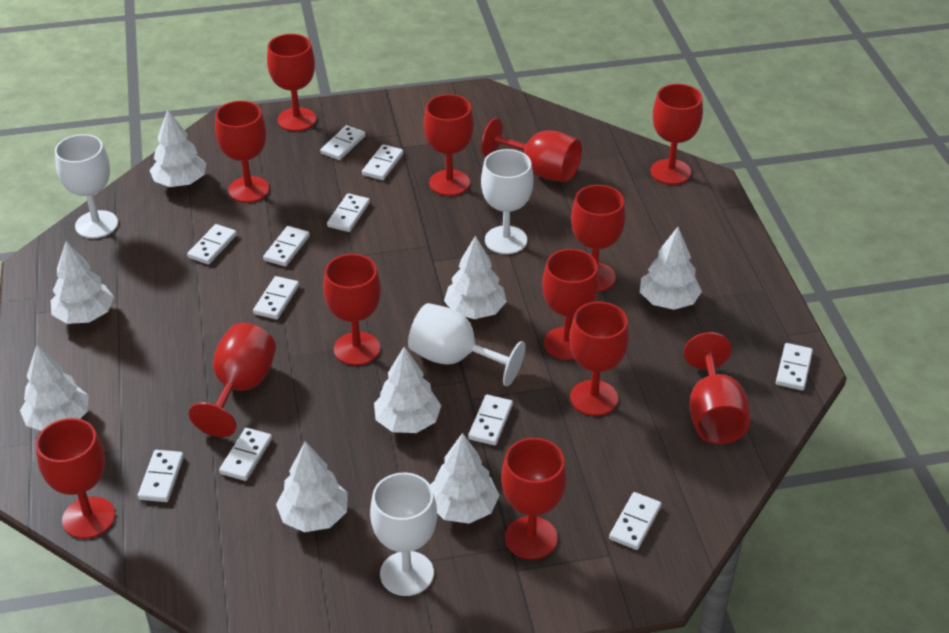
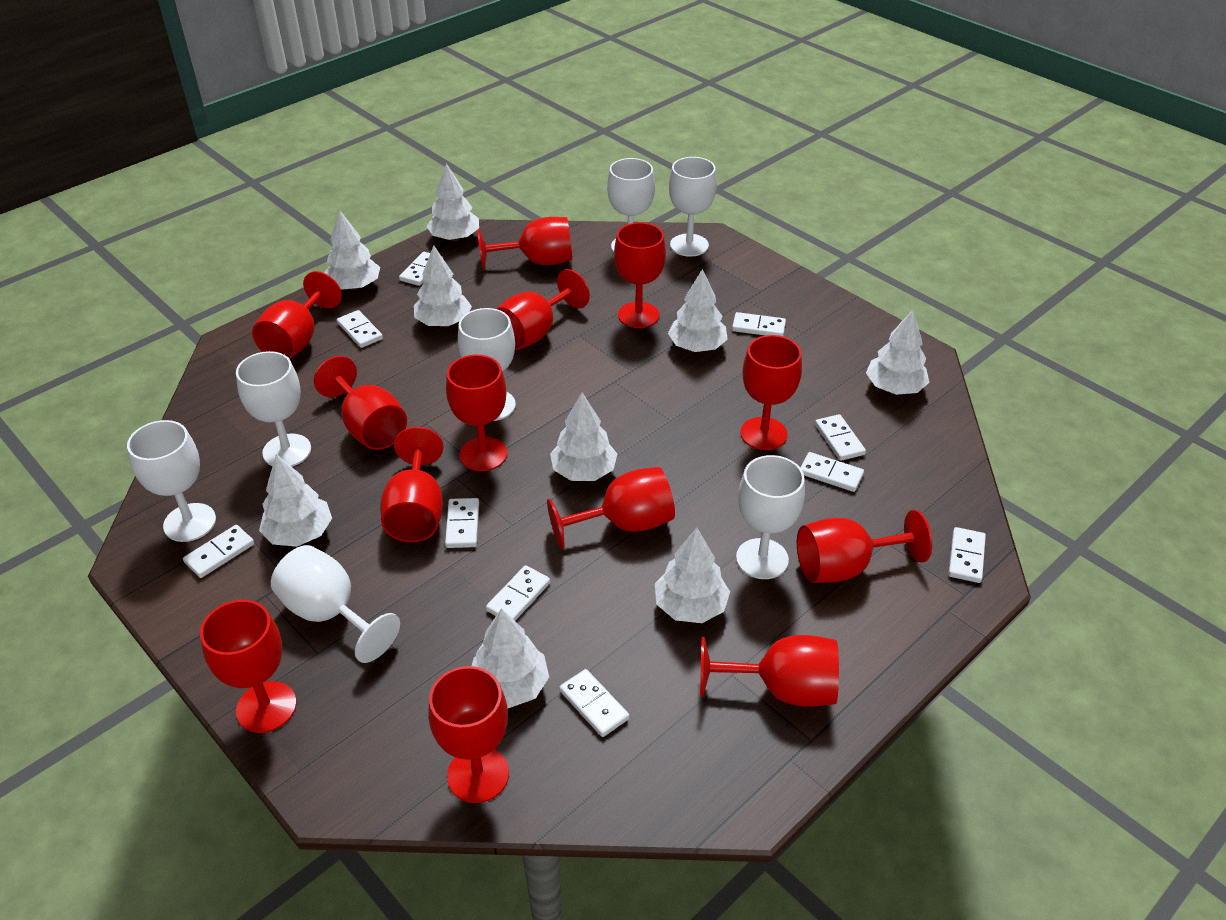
white domino: 11 -> 10
white goblet: 4 -> 7
white tree: 8 -> 9

